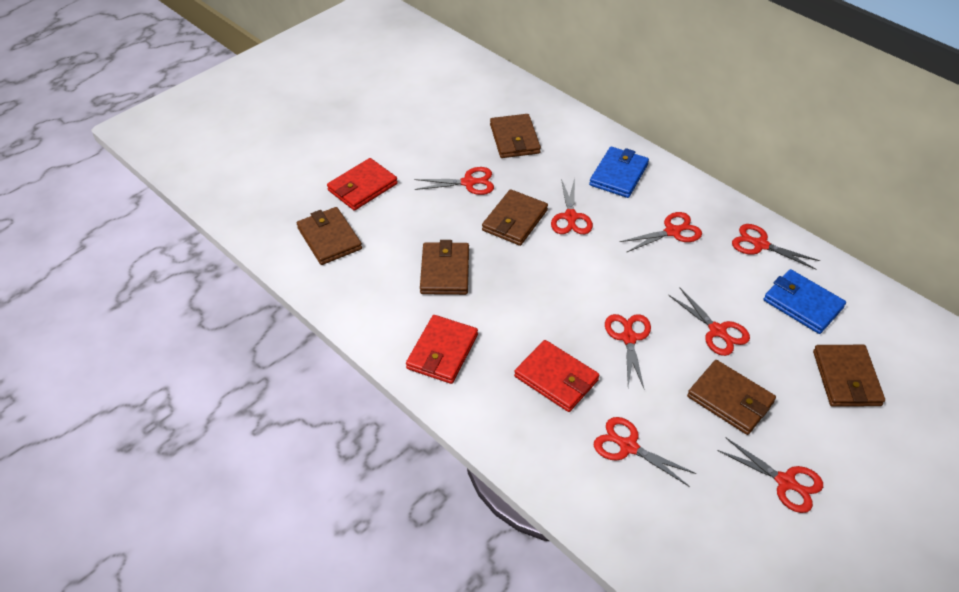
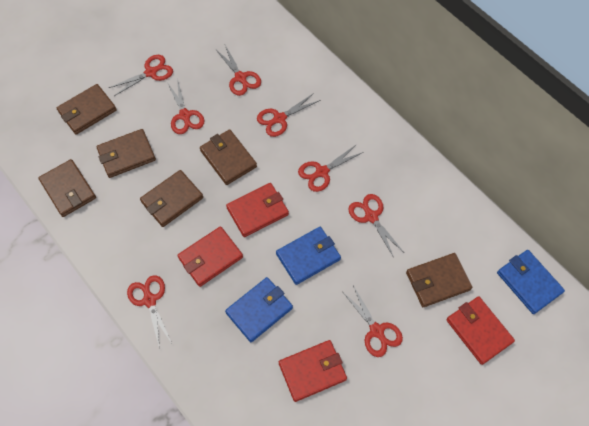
blue wallet: 2 -> 3
red wallet: 3 -> 4

